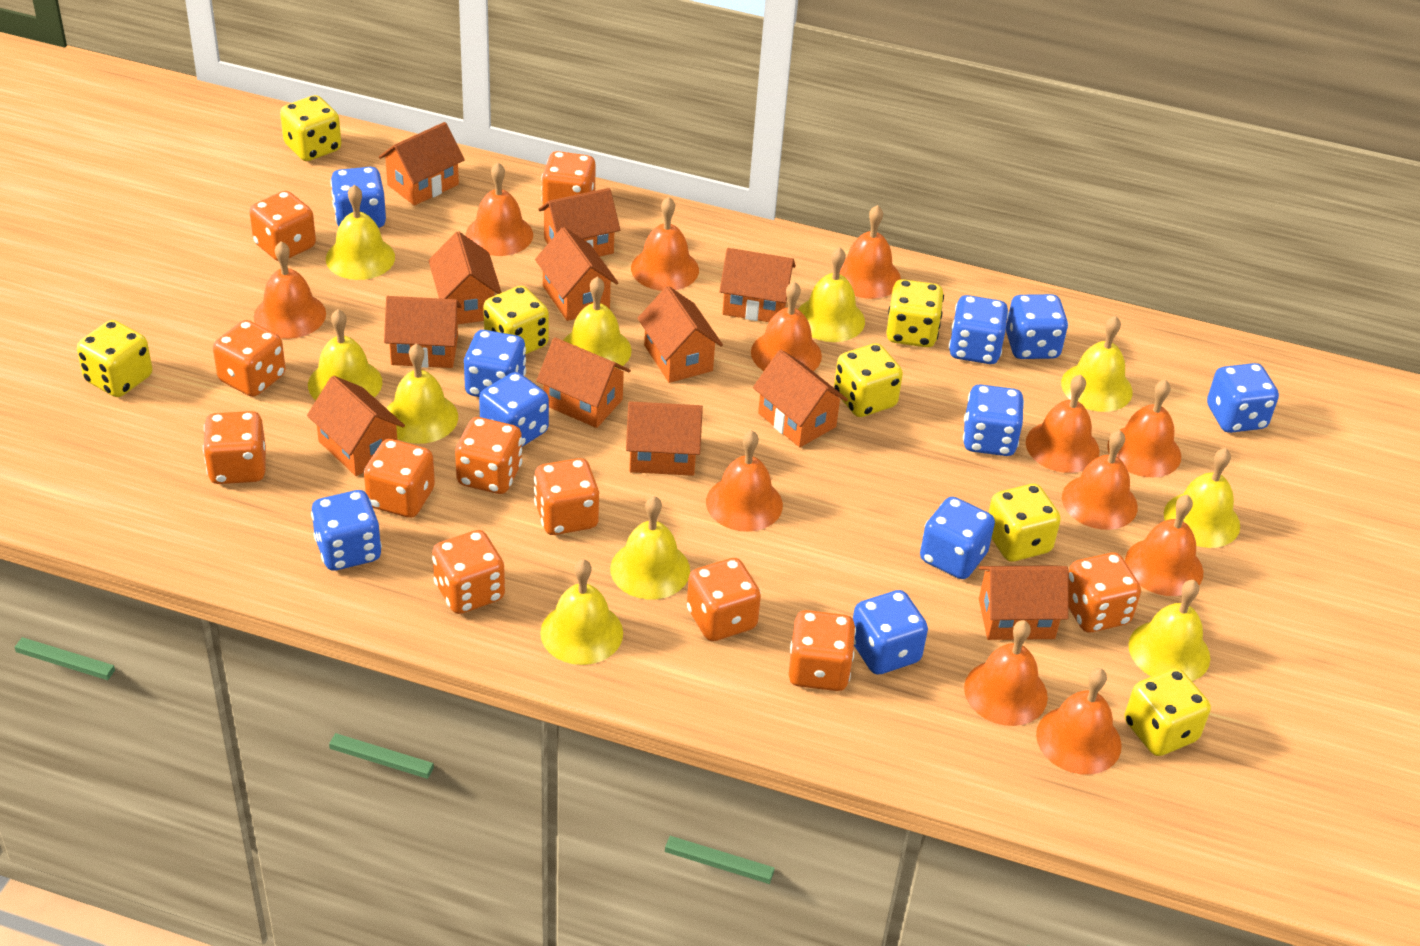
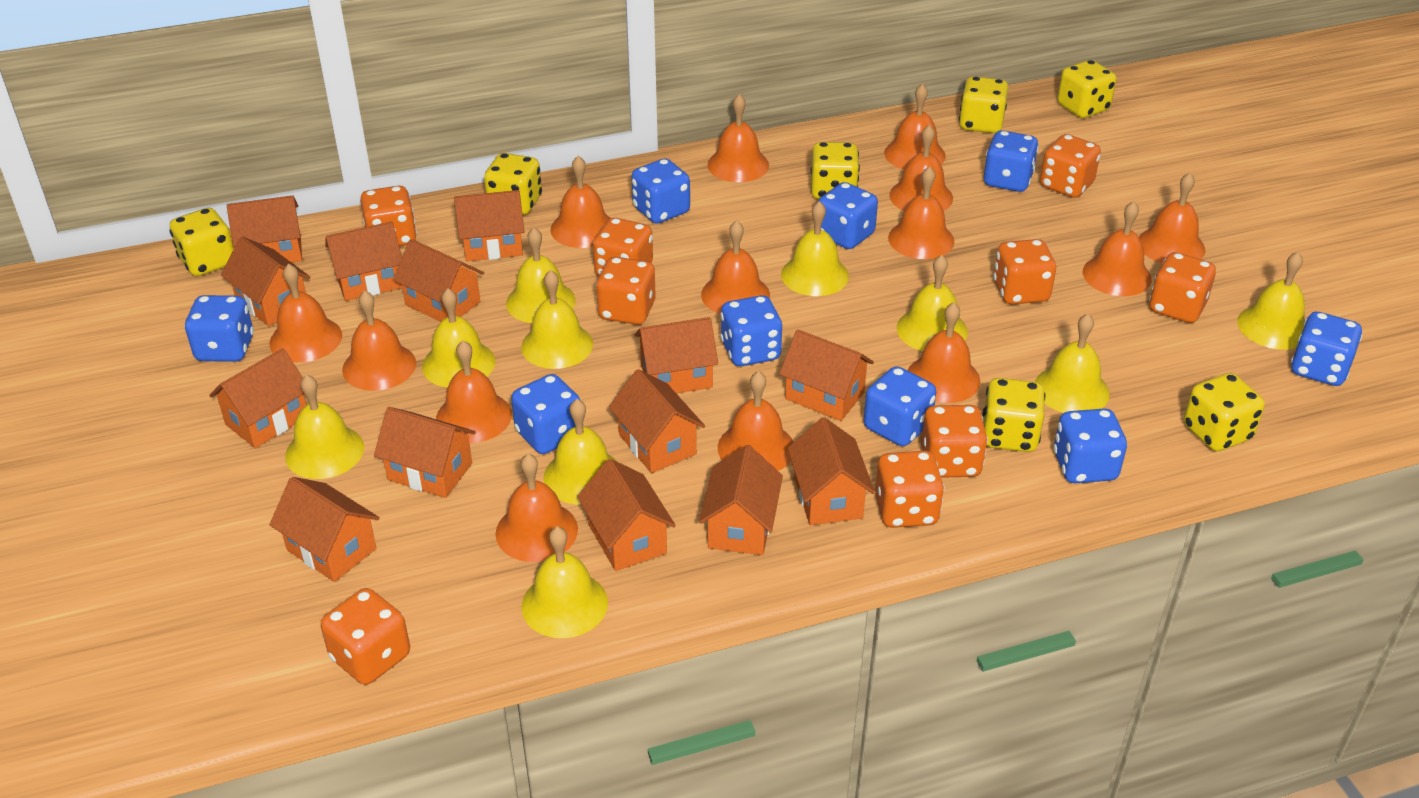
blue dice: 10 -> 9
orange bell: 12 -> 14
orange dice: 11 -> 9
orange house: 12 -> 14

